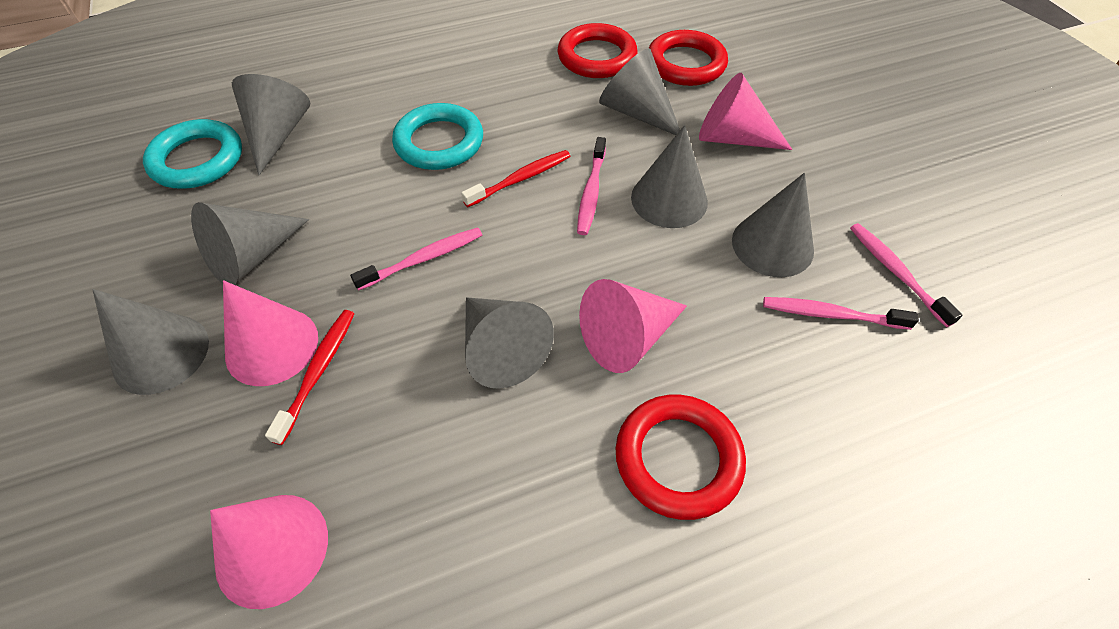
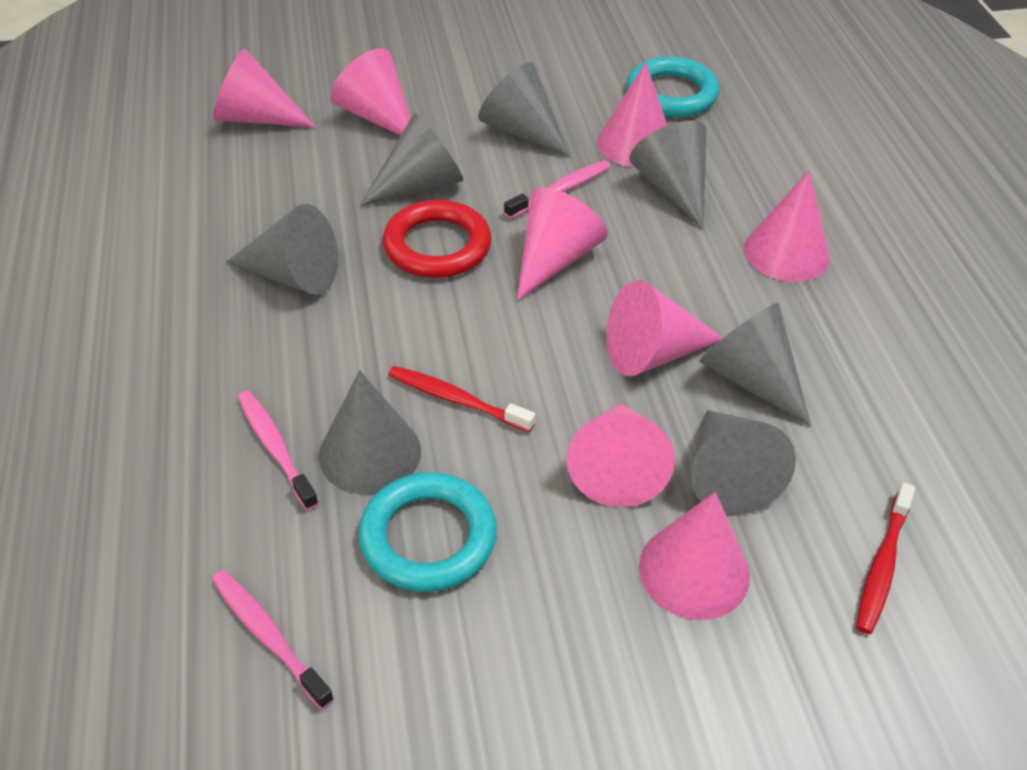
pink cone: 4 -> 8
pink toothbrush: 4 -> 3
red ring: 3 -> 1

